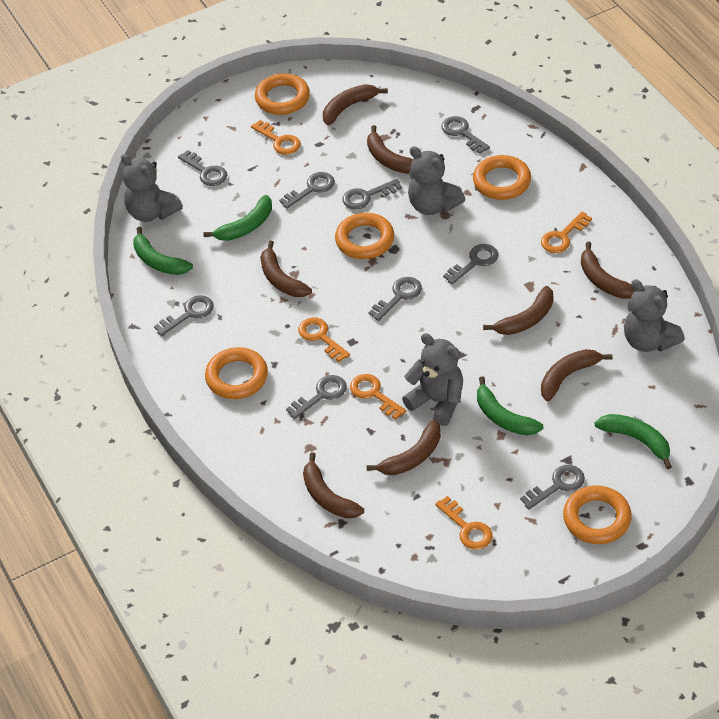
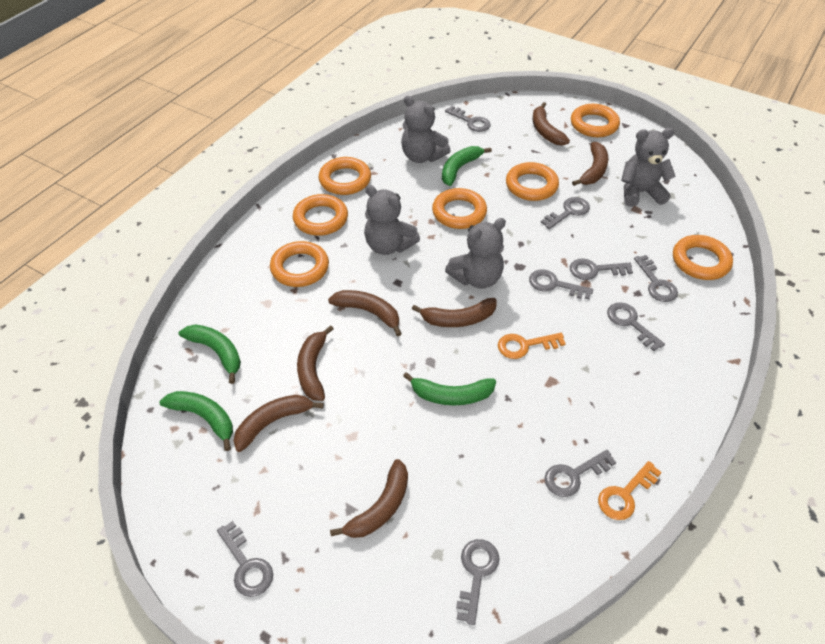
brown banana: 8 -> 7
orange key: 5 -> 2
orange ring: 5 -> 7

